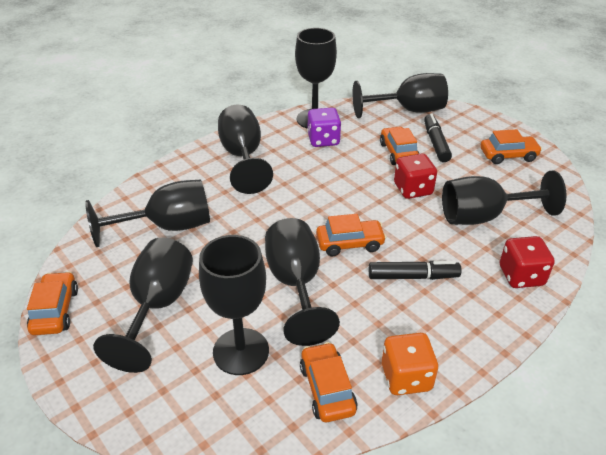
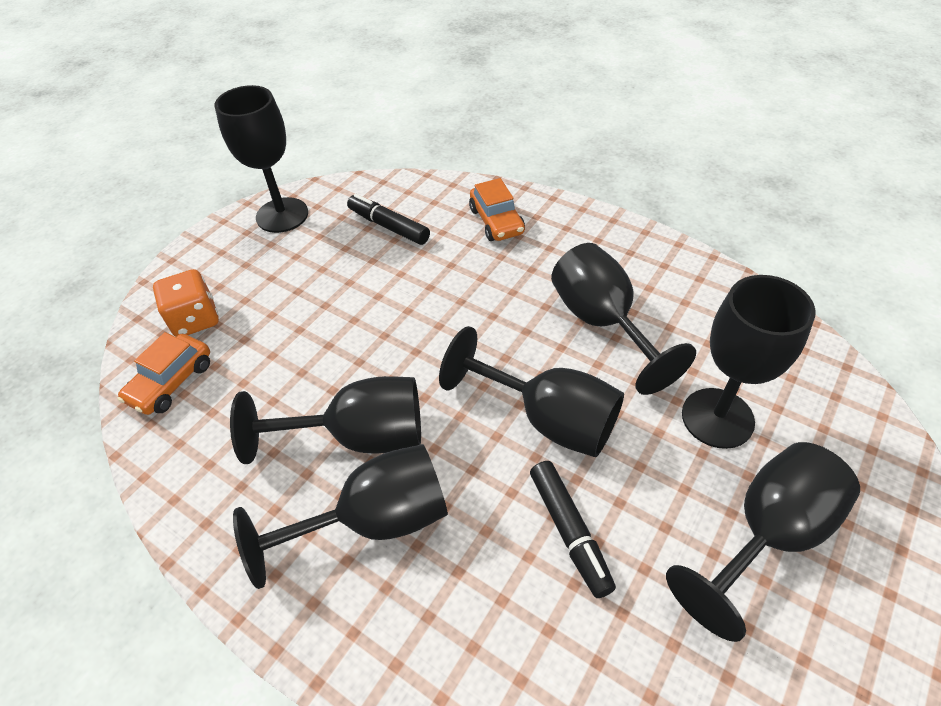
black goblet: 8 -> 7
orange car: 5 -> 2
purple dice: 1 -> 0
red dice: 2 -> 0

